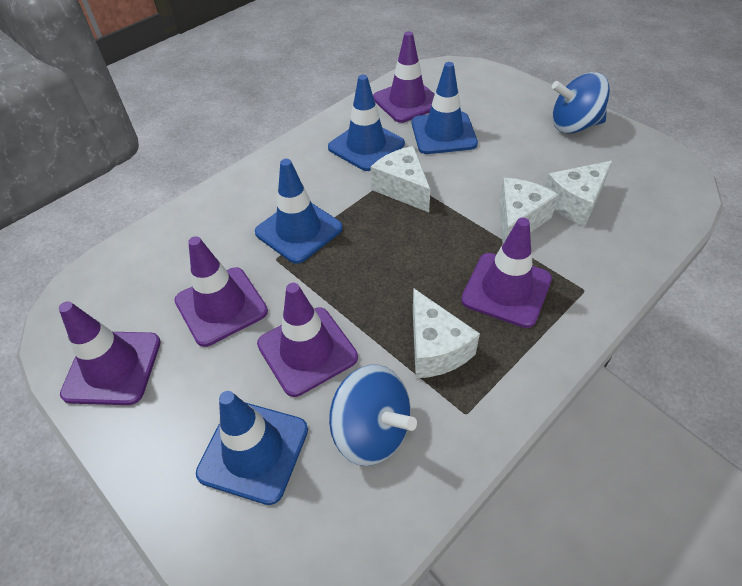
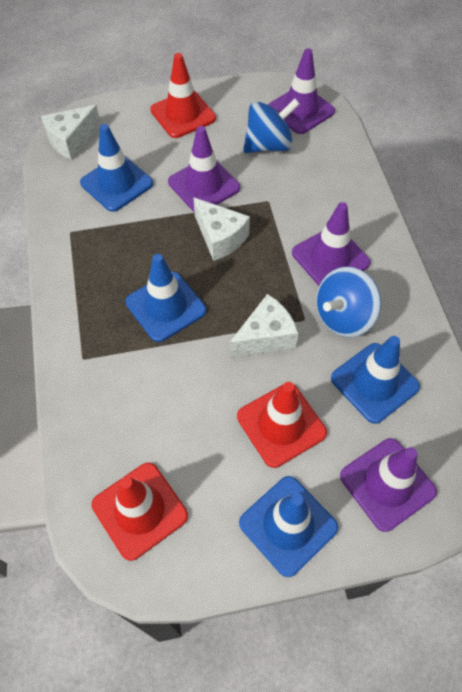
purple traffic cone: 5 -> 4
red traffic cone: 0 -> 3
white cheese: 4 -> 3

